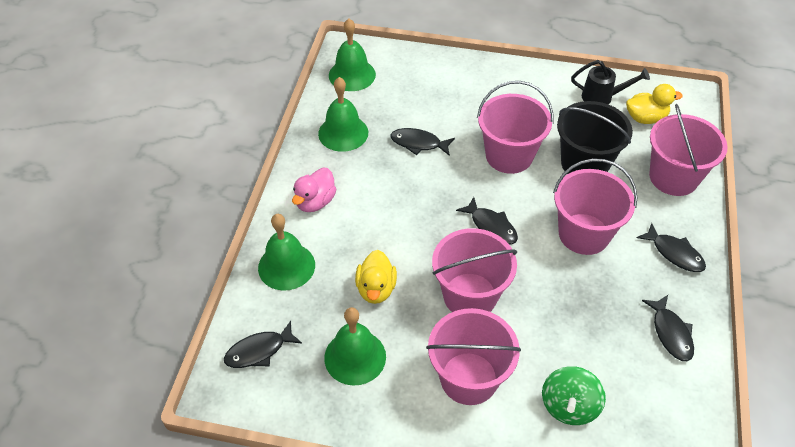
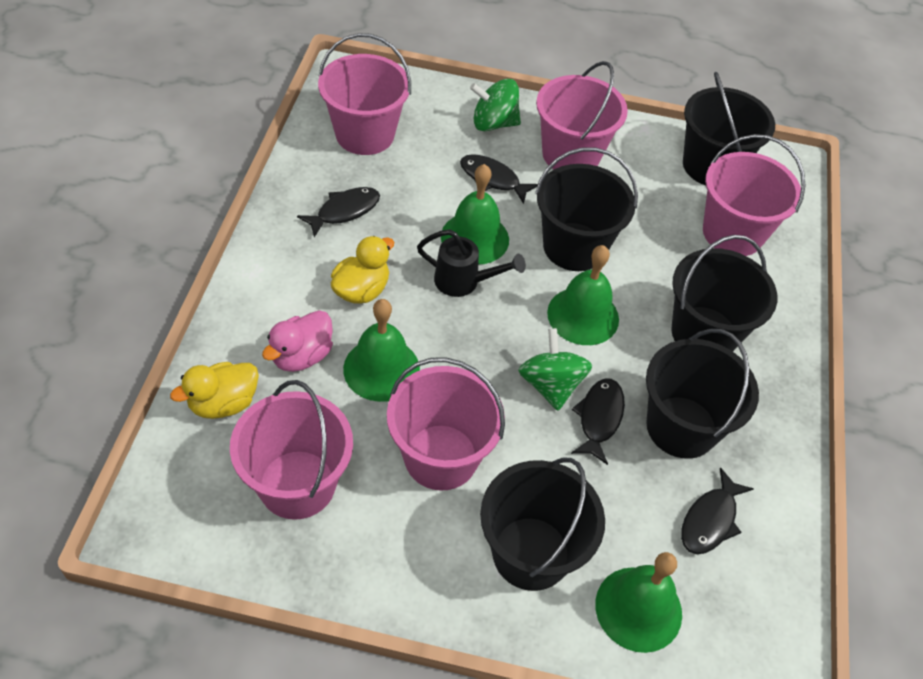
black bucket: 1 -> 5
black fish: 5 -> 4
green spinning top: 1 -> 2

